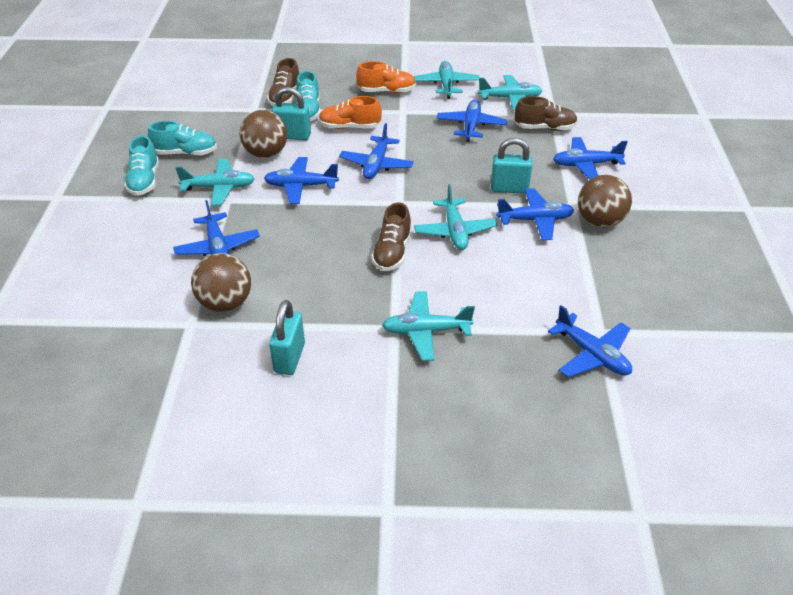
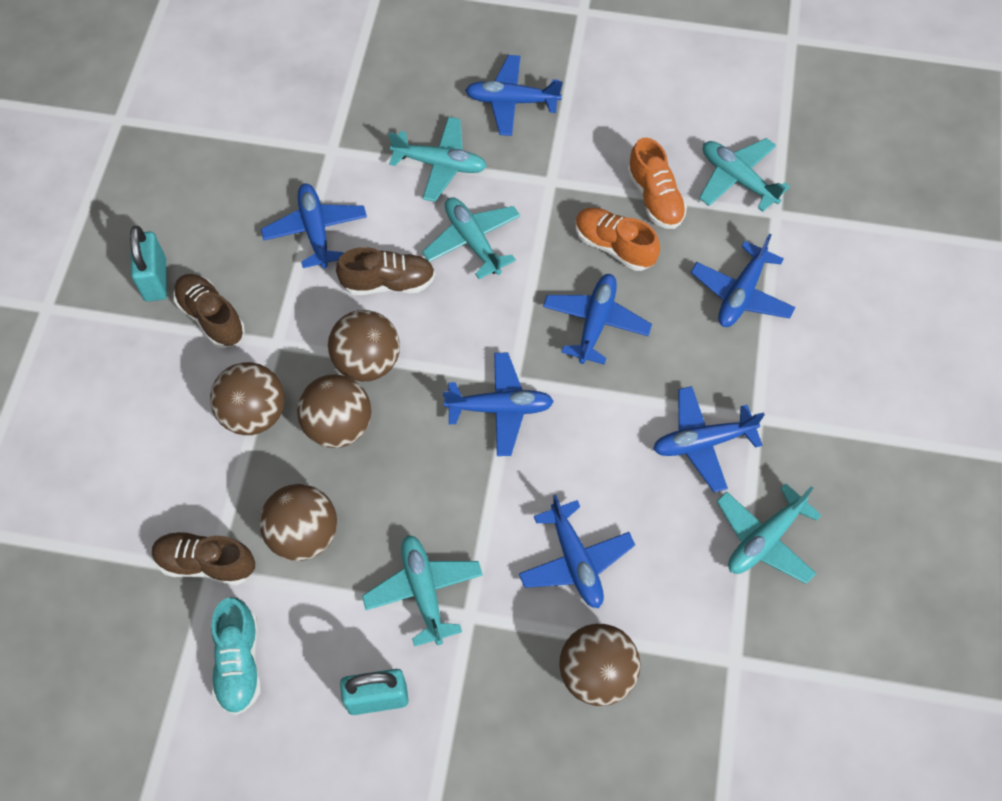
brown ball: 3 -> 5
turquoise padlock: 3 -> 2
turquoise shoe: 3 -> 1

